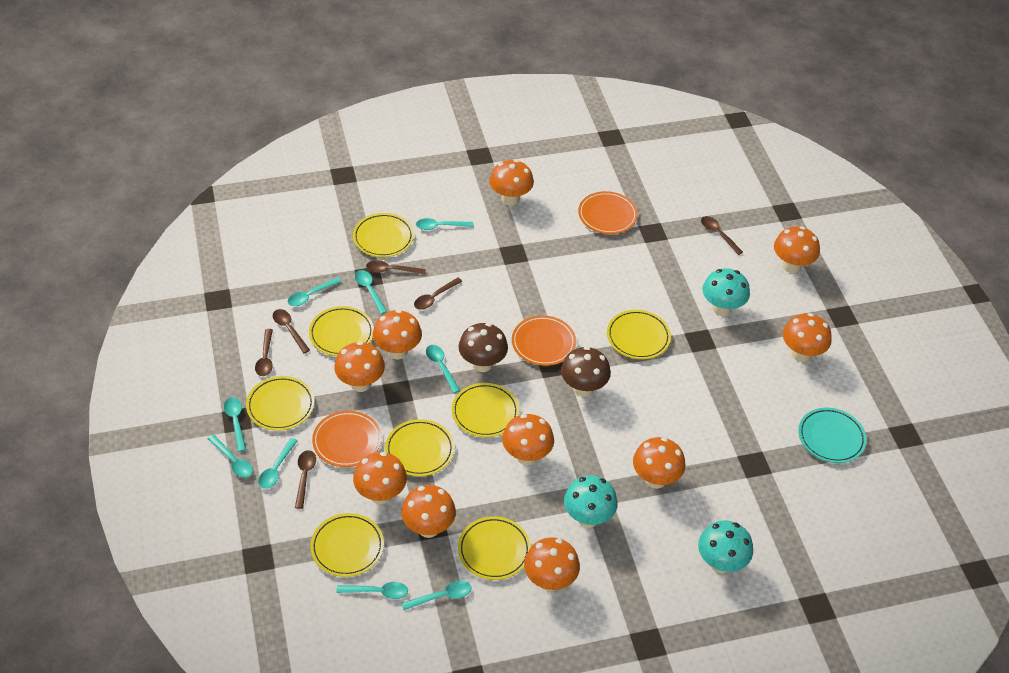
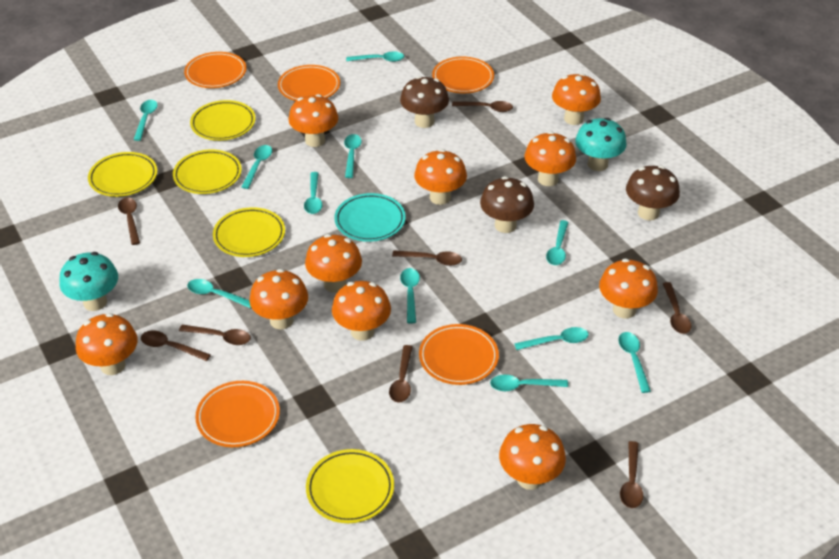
brown mushroom: 2 -> 3
brown spoon: 6 -> 8
orange plate: 3 -> 5
turquoise mushroom: 3 -> 2
turquoise spoon: 9 -> 11
yellow plate: 8 -> 5

